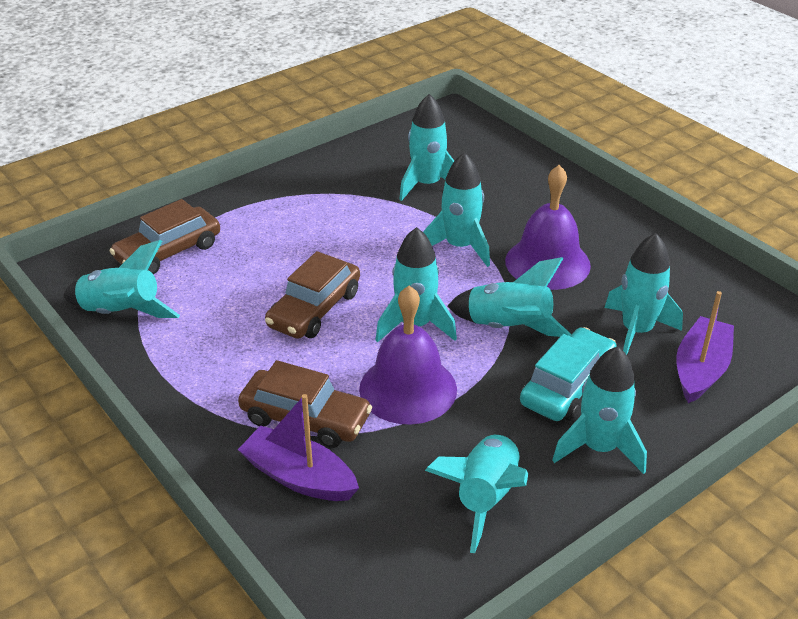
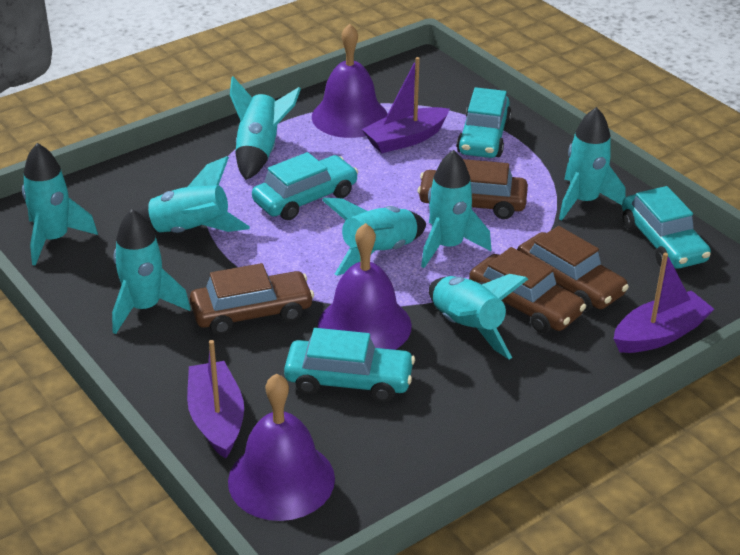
brown car: 3 -> 4
purple bell: 2 -> 3
purple boat: 2 -> 3
turquoise car: 1 -> 4

